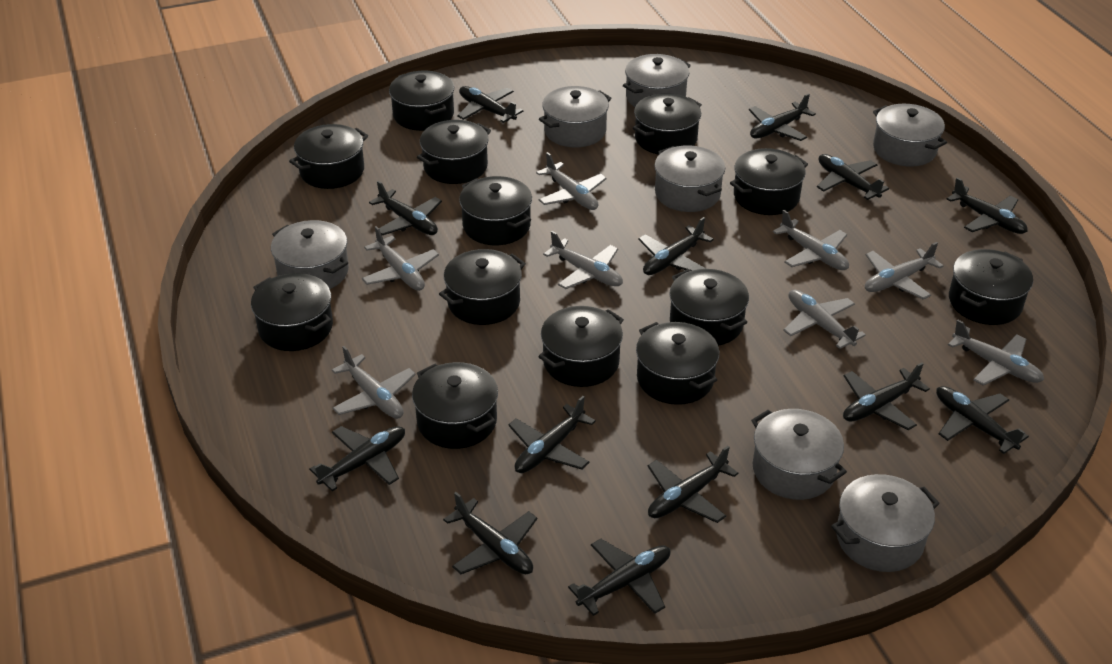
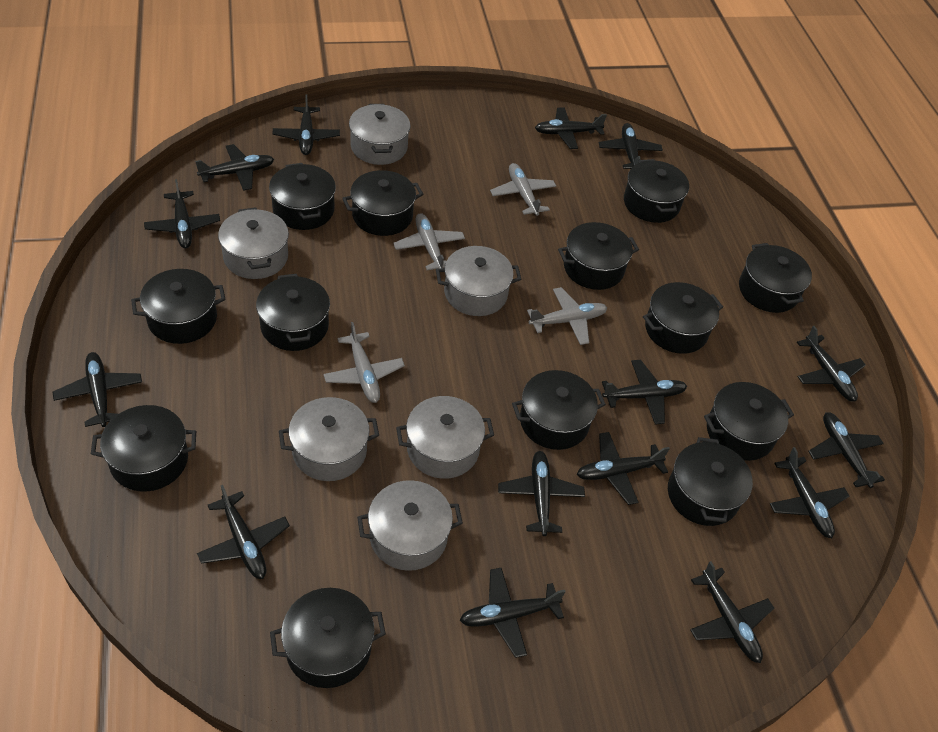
black plane: 13 -> 15
grey plane: 8 -> 4
grey pot: 7 -> 6

